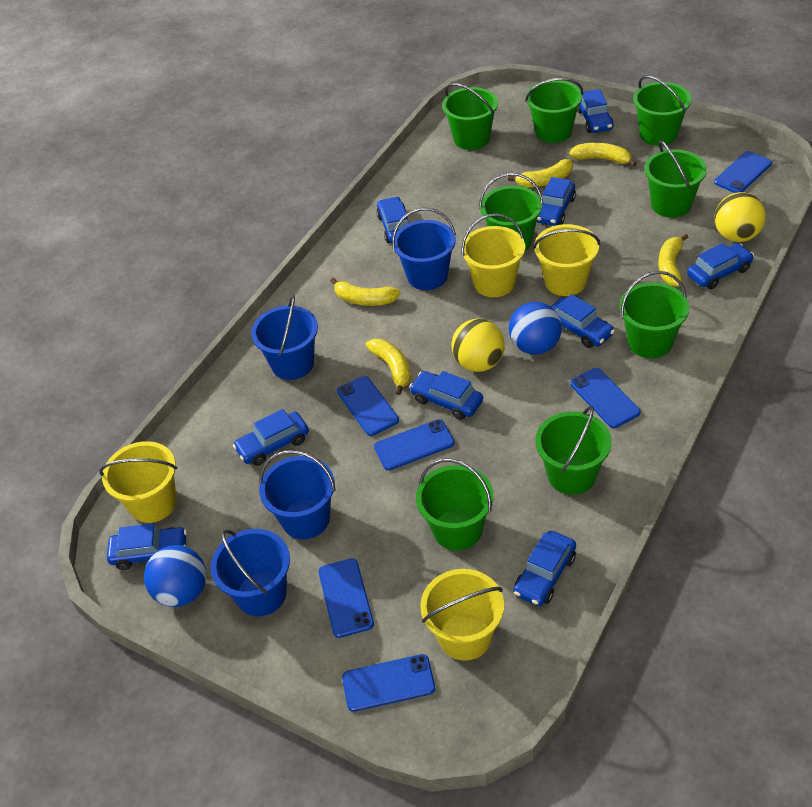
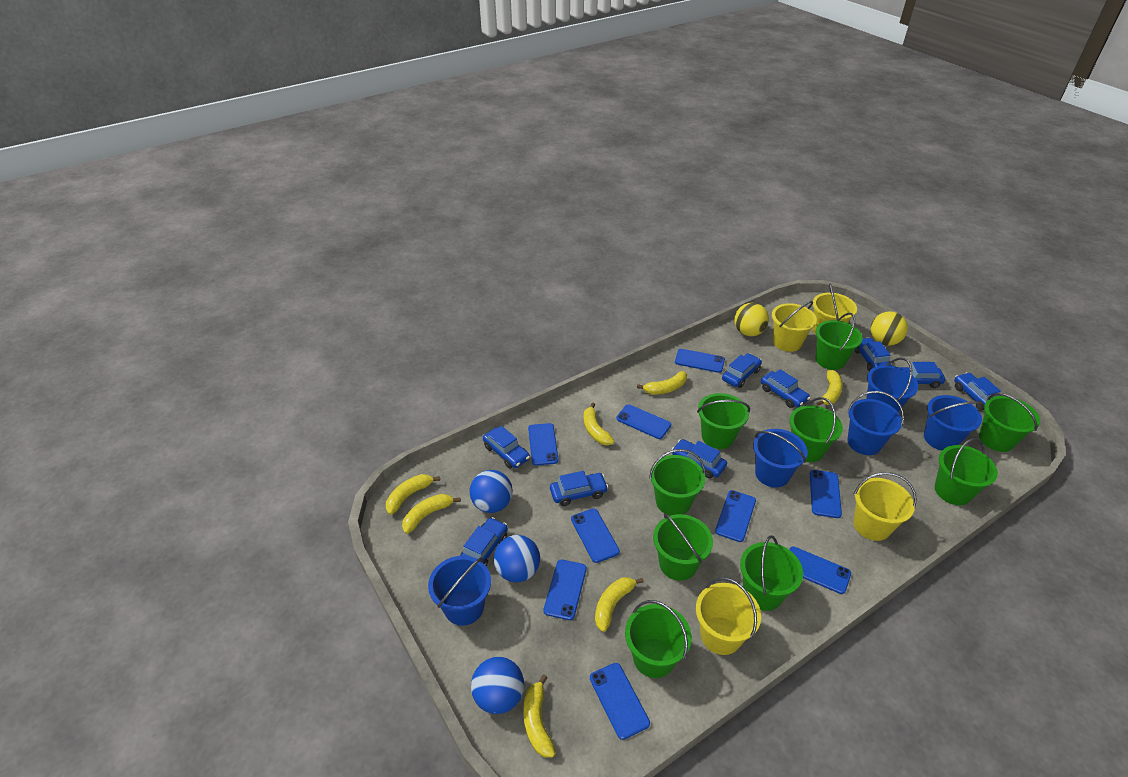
blue ball: 2 -> 3
blue bucket: 4 -> 5
blue phone: 6 -> 9
green bucket: 8 -> 9
yellow banana: 5 -> 7

